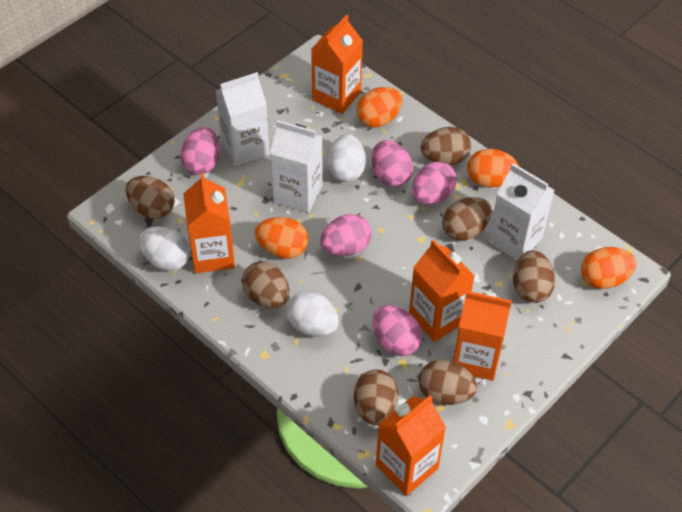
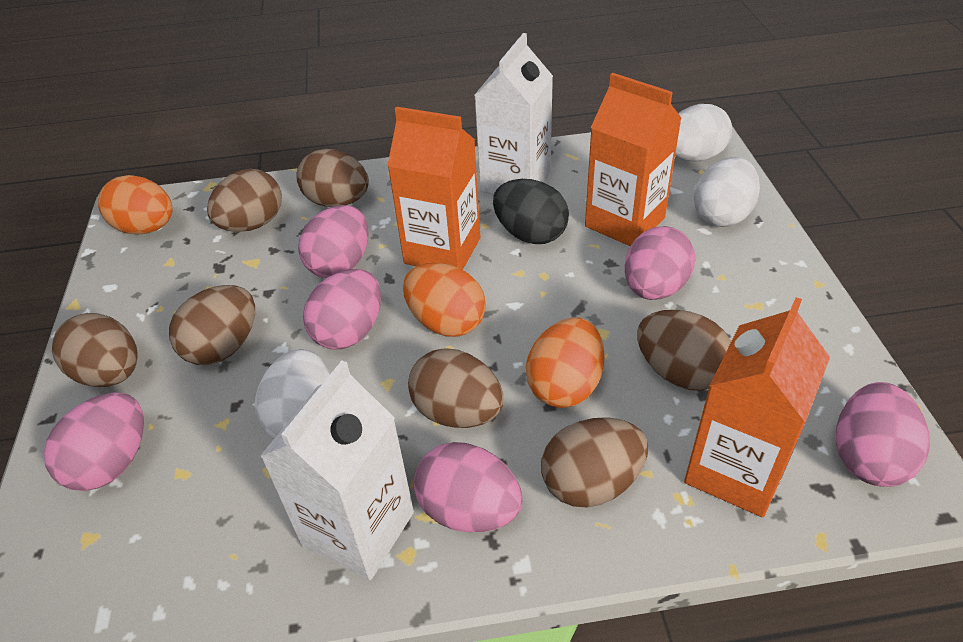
black egg: 0 -> 1
orange carton: 5 -> 3
orange egg: 4 -> 3
pink egg: 5 -> 6
white carton: 3 -> 2

